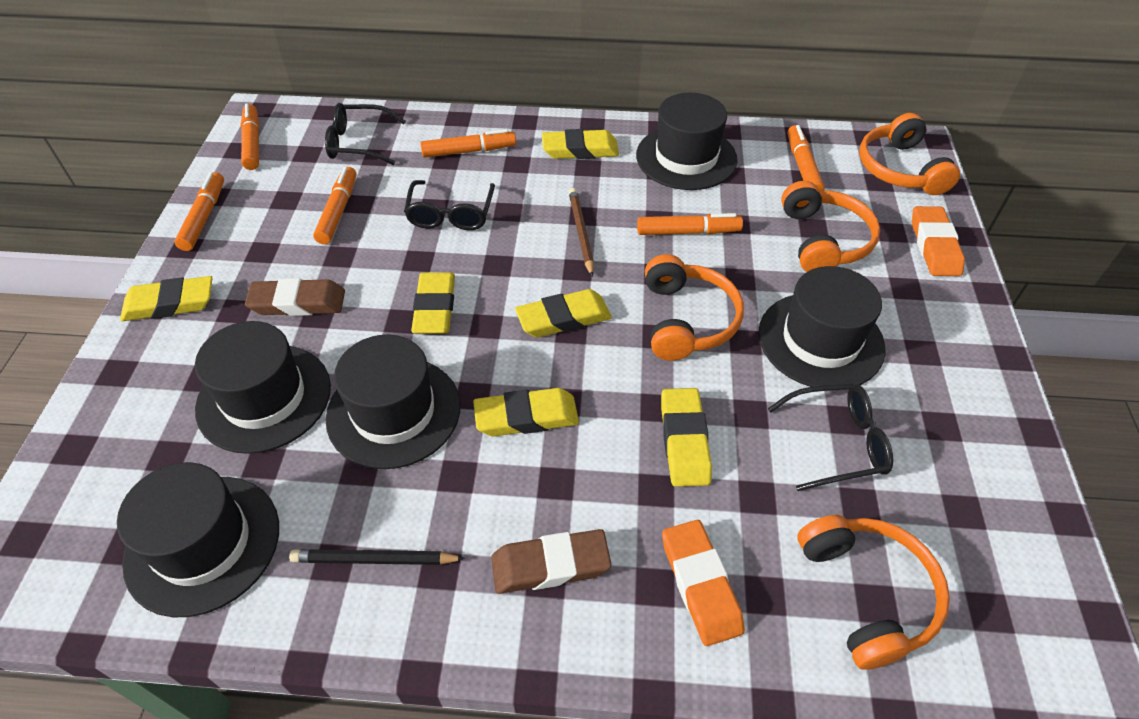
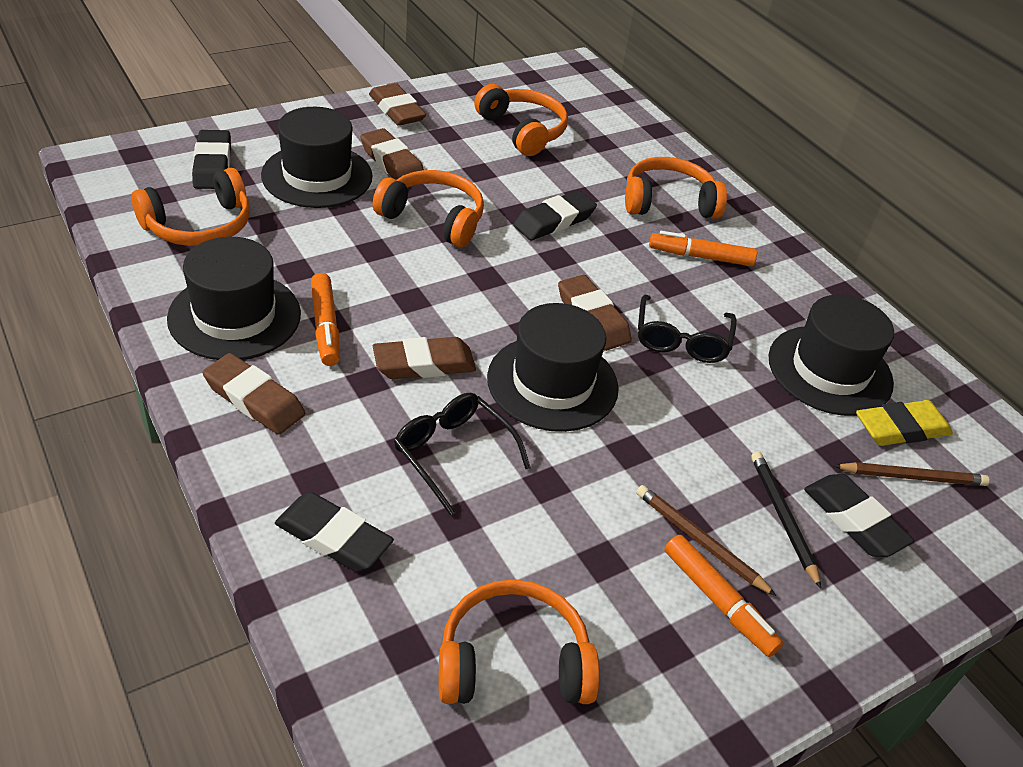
black eraser: 0 -> 4
black glasses: 3 -> 2
black hat: 5 -> 4
brown eraser: 2 -> 5
brown pencil: 1 -> 2
orange eraser: 2 -> 0
orange headphones: 4 -> 5
orange marker: 6 -> 3
yellow eraser: 6 -> 1

